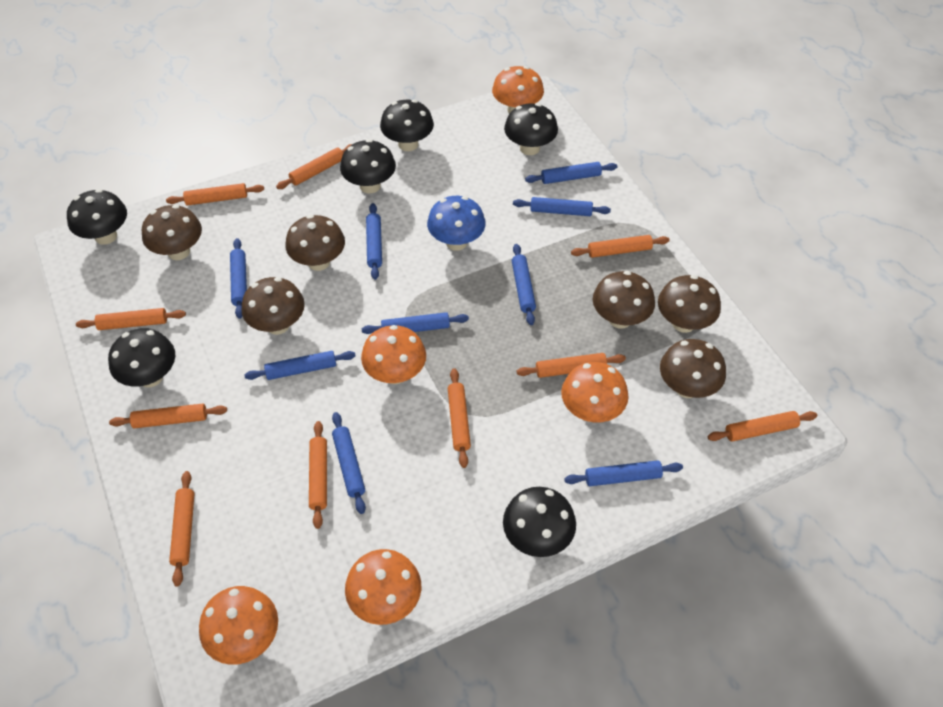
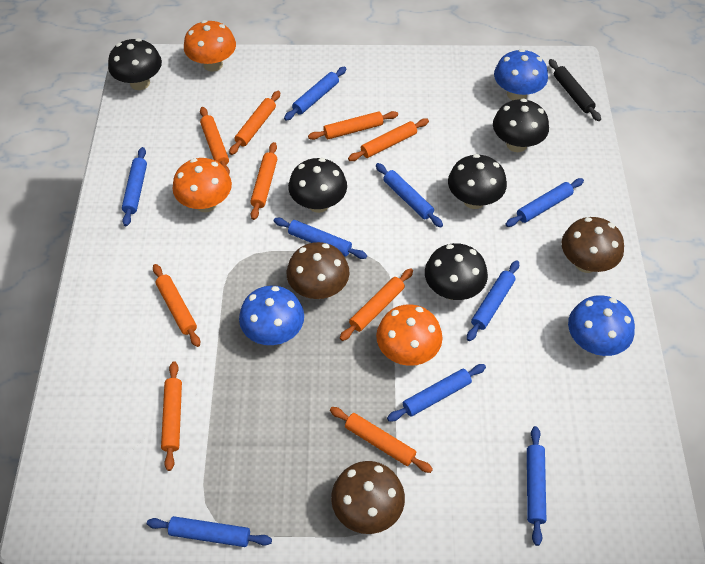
black mushroom: 6 -> 5
black rolling pin: 0 -> 1
blue mushroom: 1 -> 3
brown mushroom: 6 -> 3
orange mushroom: 5 -> 3
orange rolling pin: 10 -> 9

